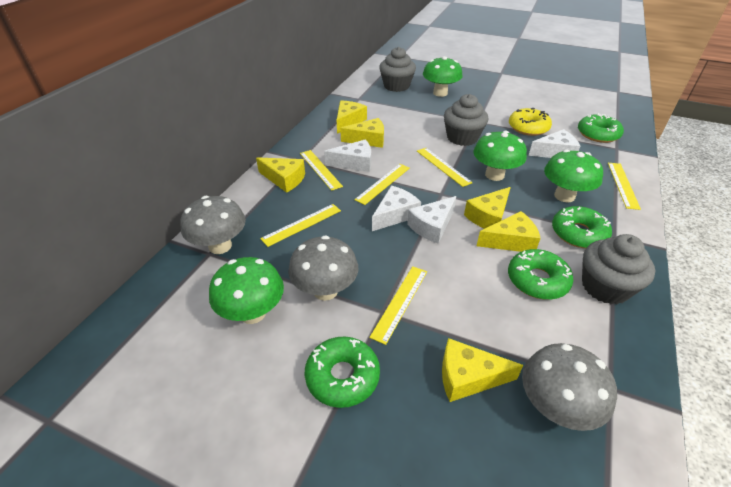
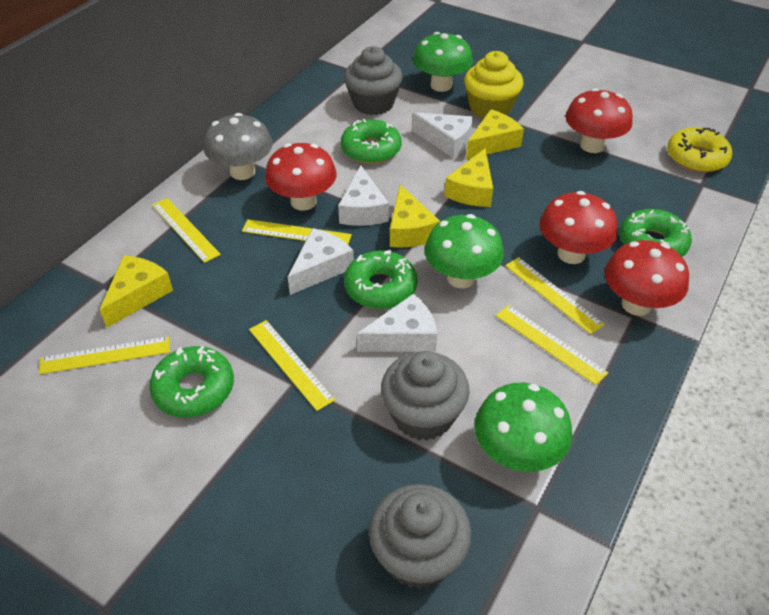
green mushroom: 4 -> 3
grey mushroom: 3 -> 1
red mushroom: 0 -> 4
yellow cheese: 6 -> 4
yellow cupcake: 0 -> 1

